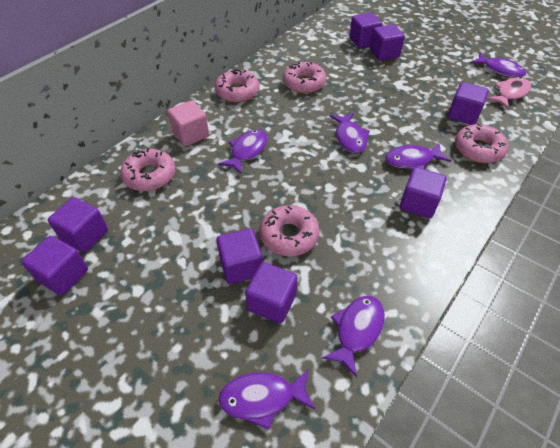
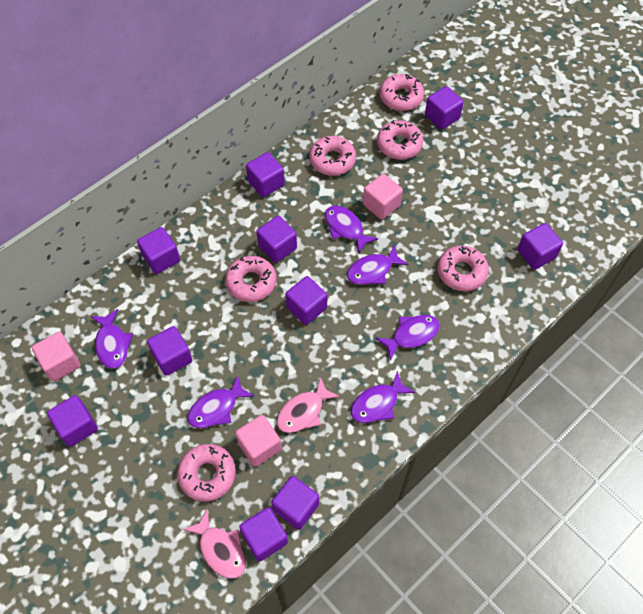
pink cube: 1 -> 3
pink donut: 5 -> 6
pink fish: 1 -> 2
purple cube: 8 -> 10

